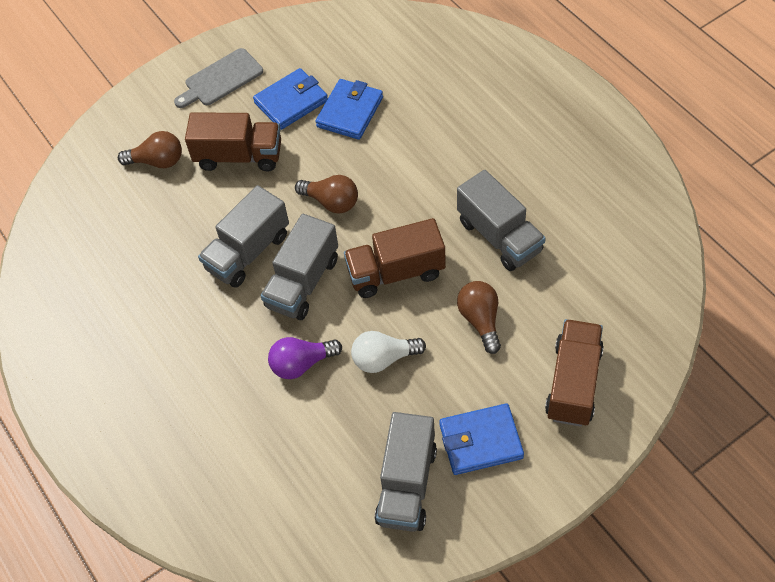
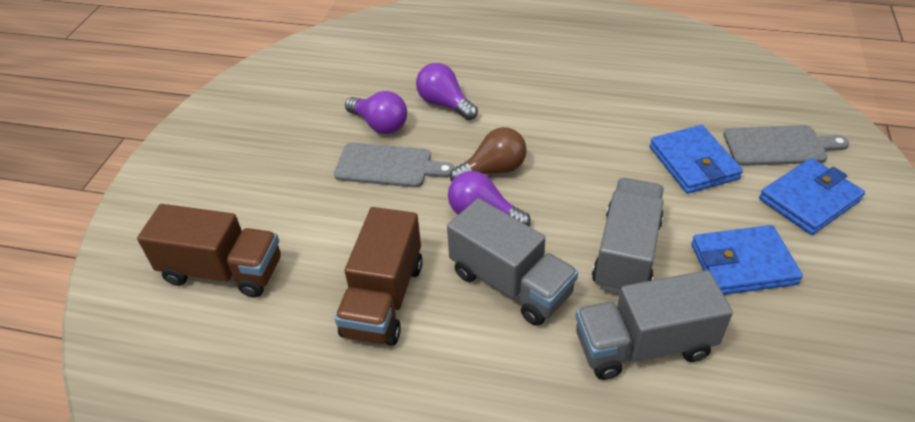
brown light bulb: 3 -> 1
brown truck: 3 -> 2
grey cutting board: 1 -> 2
grey truck: 4 -> 3
purple light bulb: 1 -> 3
white light bulb: 1 -> 0

